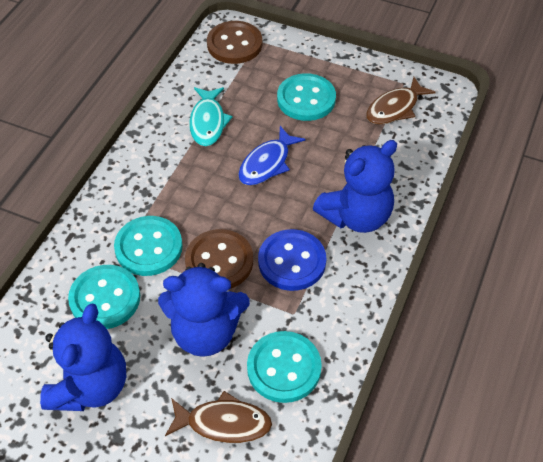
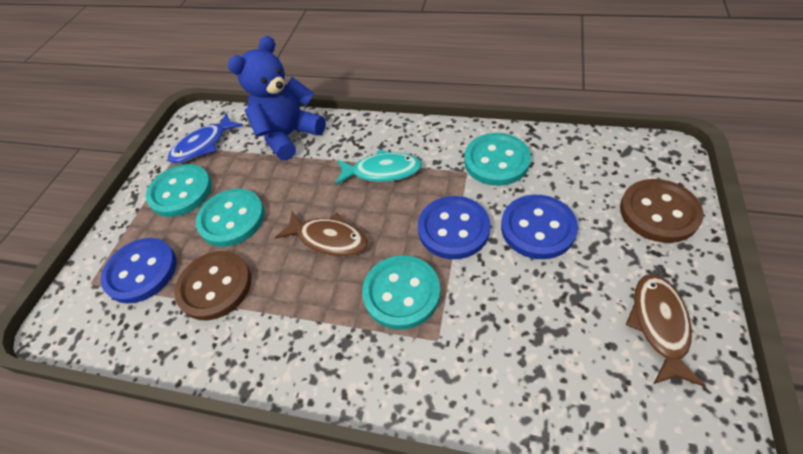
blue button: 1 -> 3
blue teddy bear: 3 -> 1

